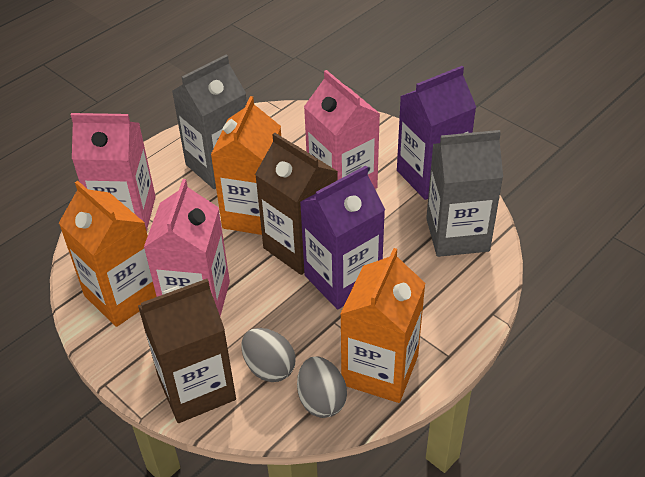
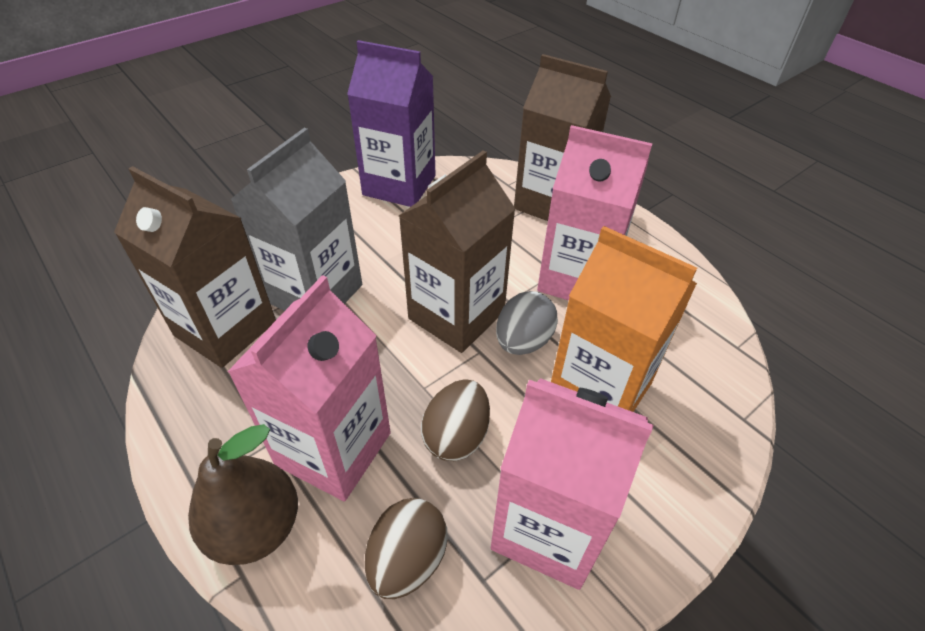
brown carton: 2 -> 3
brown egg: 0 -> 2
brown pear: 0 -> 1
grey carton: 2 -> 1
grey egg: 2 -> 1
orange carton: 3 -> 1
purple carton: 2 -> 1

